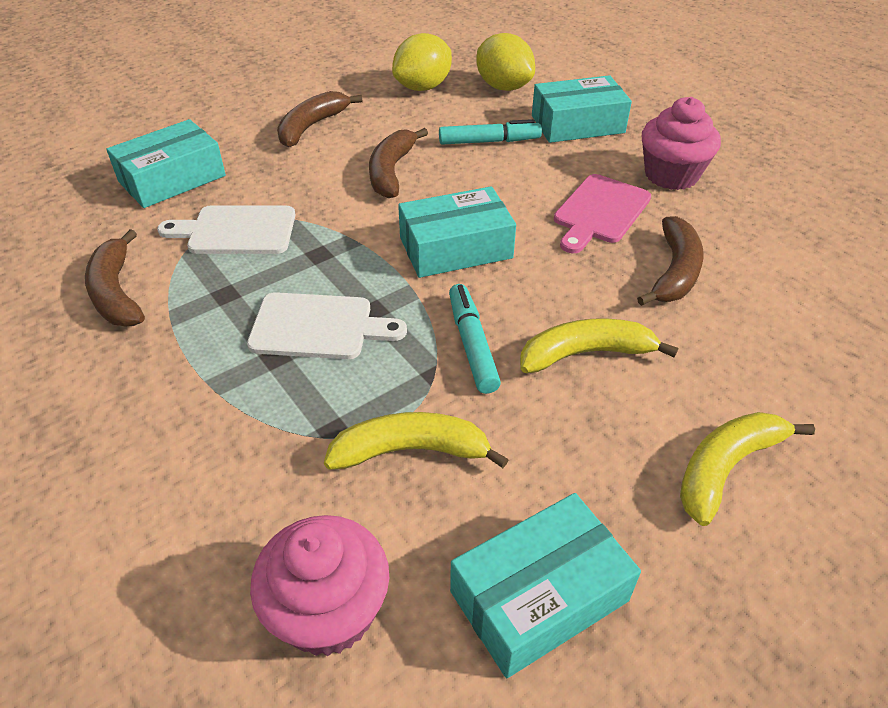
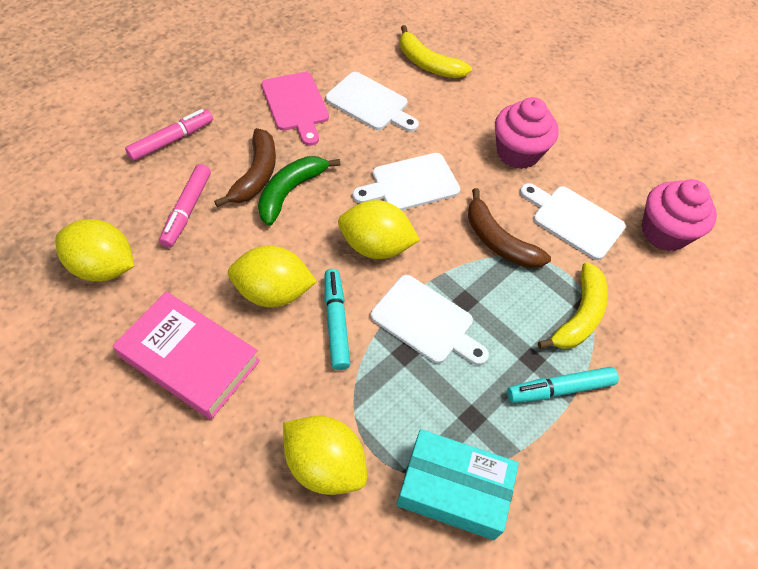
brown banana: 4 -> 2
green banana: 0 -> 1
pink book: 0 -> 1
pink marker: 0 -> 2
turquoise box: 4 -> 1
white cutting board: 2 -> 4
yellow banana: 3 -> 2
yellow lemon: 2 -> 4

